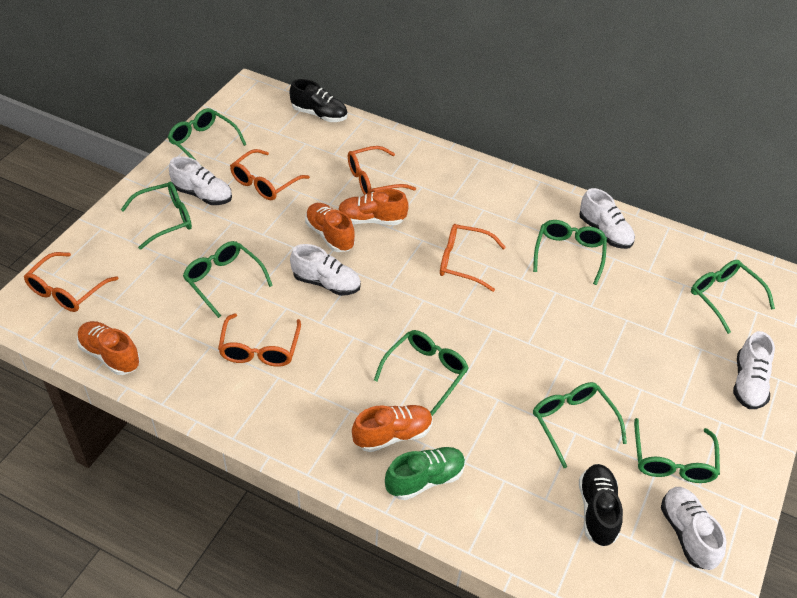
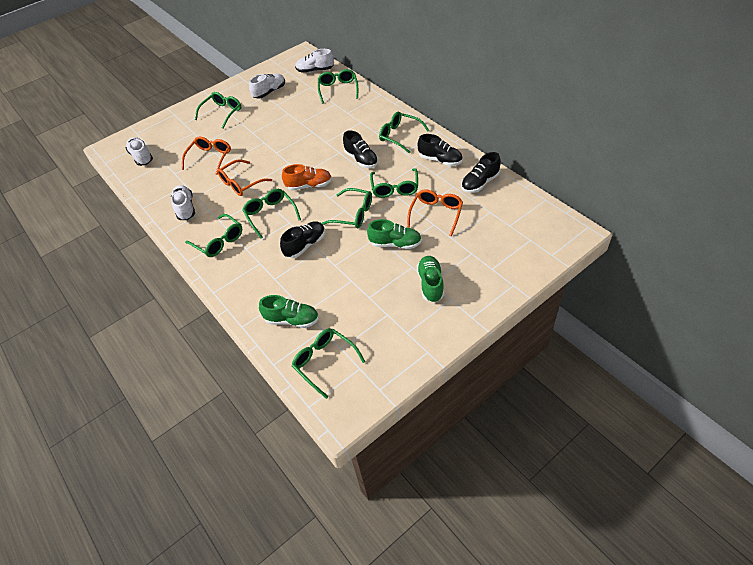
black shoe: 2 -> 4
green shoe: 1 -> 3
orange glasses: 5 -> 3
orange shoe: 4 -> 1
white shoe: 5 -> 4

